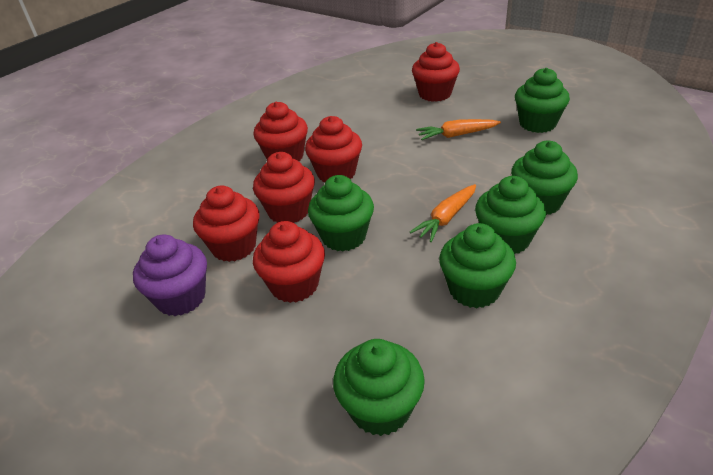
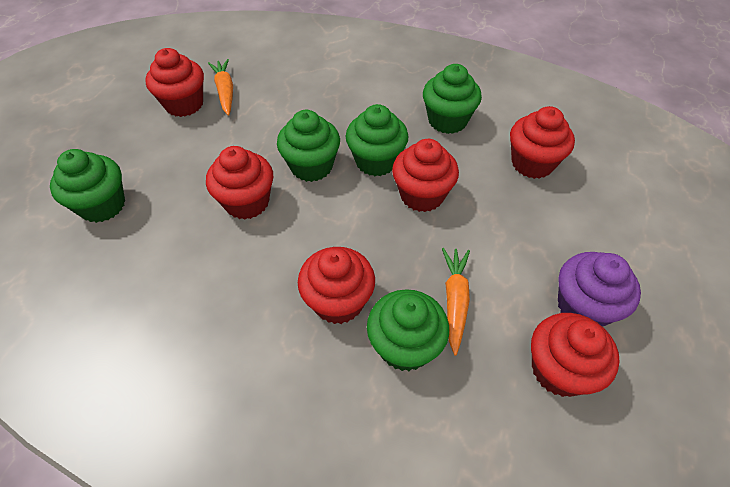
green cupcake: 6 -> 5

